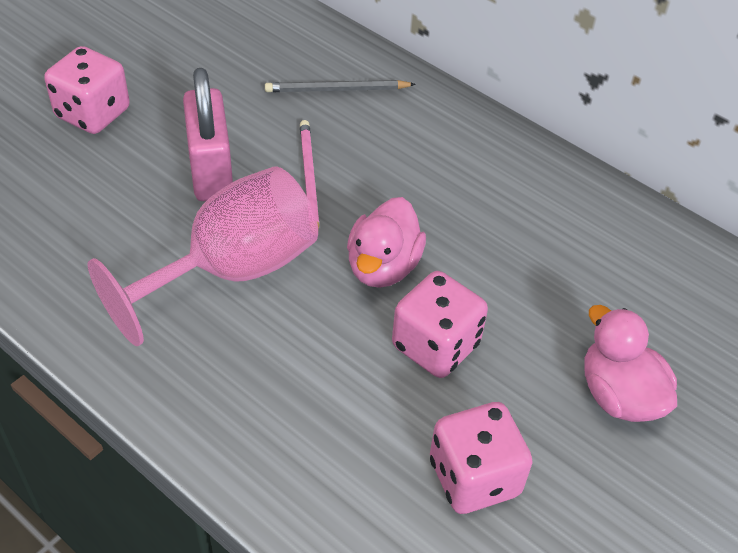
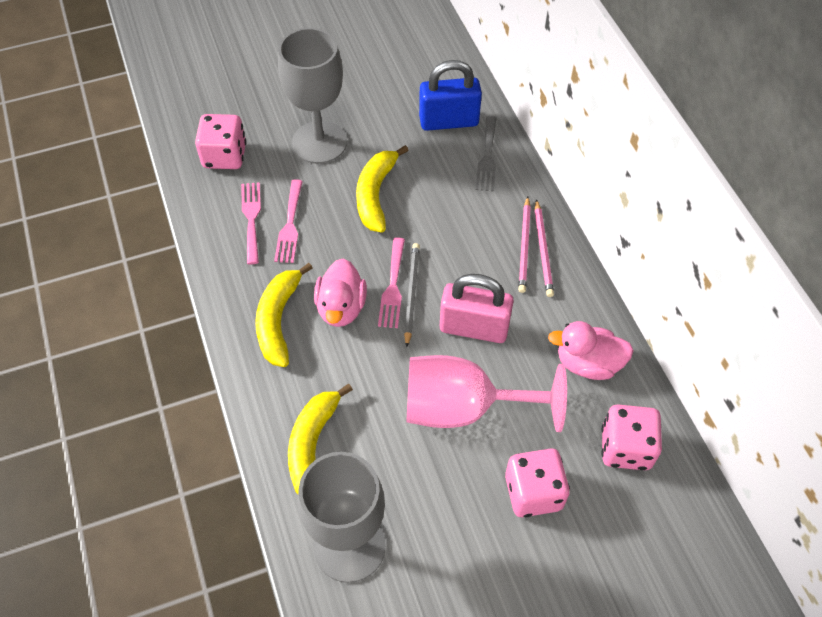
blue padlock: 0 -> 1
grey fork: 0 -> 1
grey goblet: 0 -> 2
pink fork: 0 -> 3
pink pencil: 1 -> 2
yellow banana: 0 -> 3

